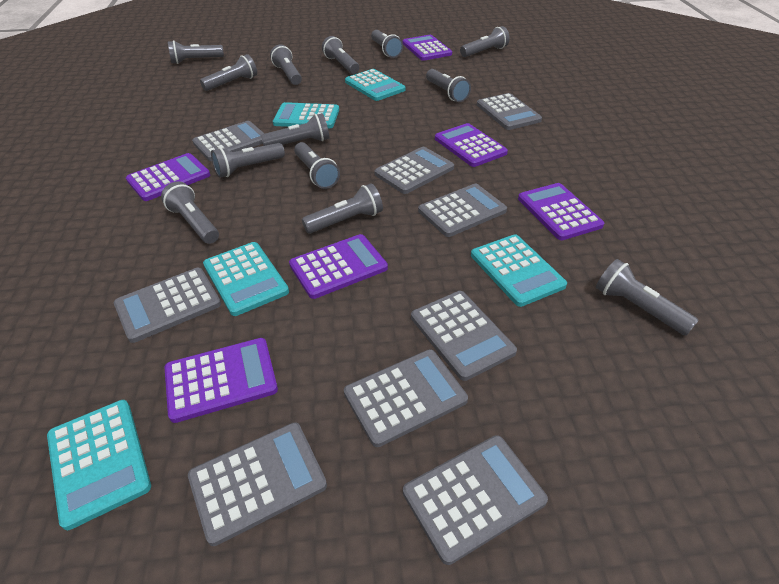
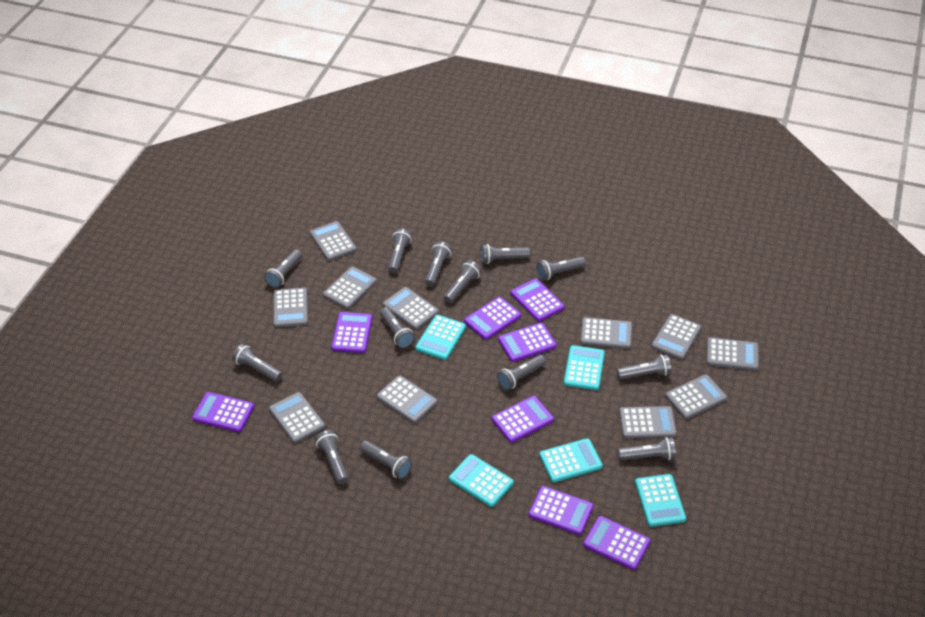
grey calculator: 9 -> 11
purple calculator: 6 -> 8

